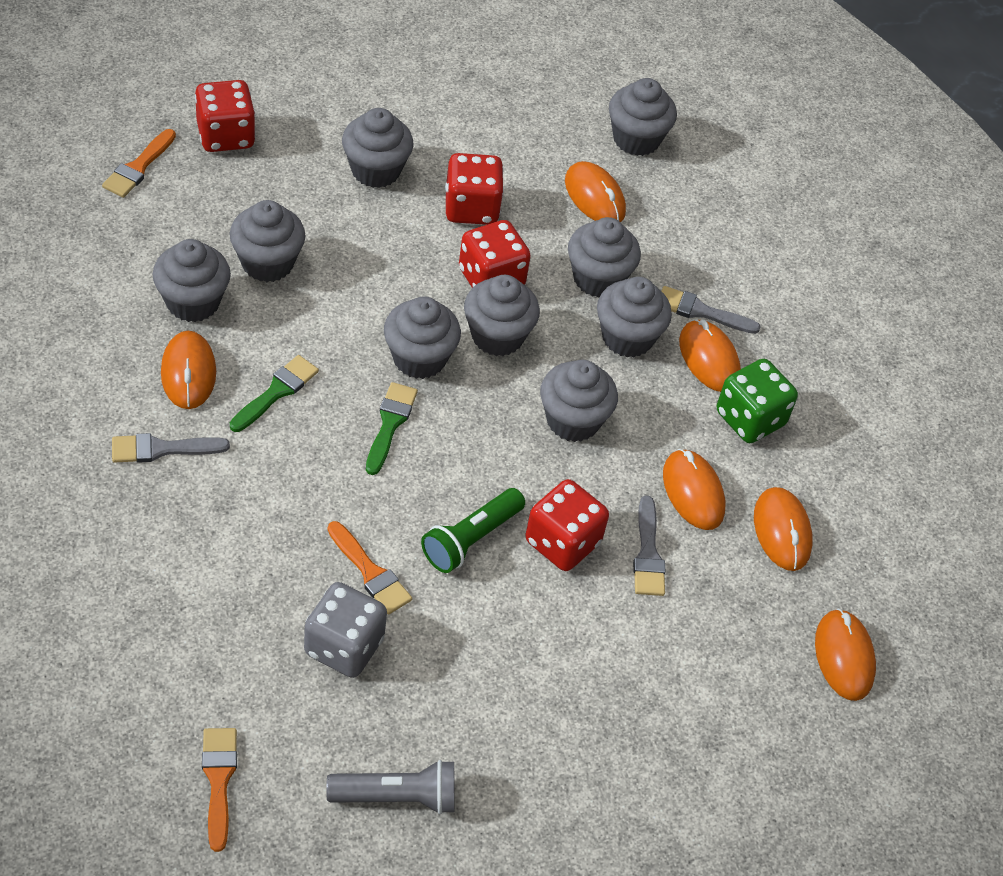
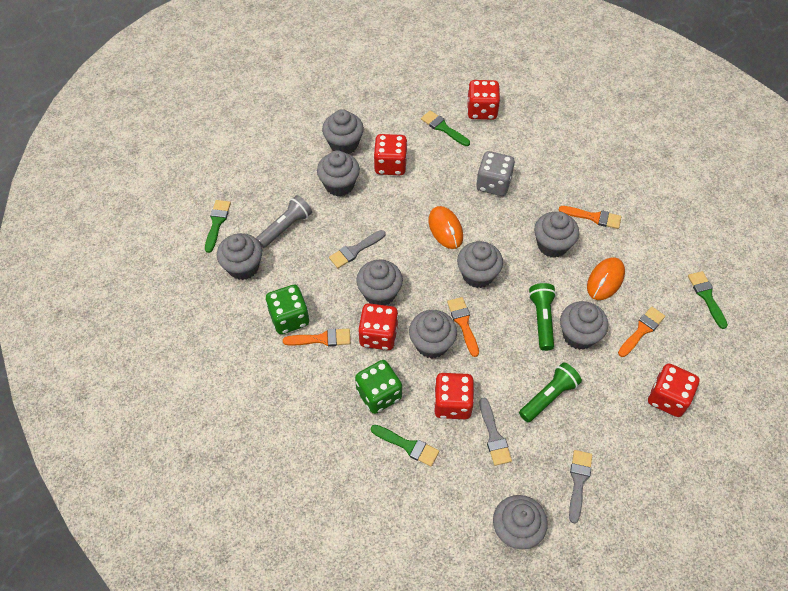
green brush: 2 -> 4
green dice: 1 -> 2
green flashlight: 1 -> 2
orange brush: 3 -> 4
orange mouse: 6 -> 2
red dice: 4 -> 5

